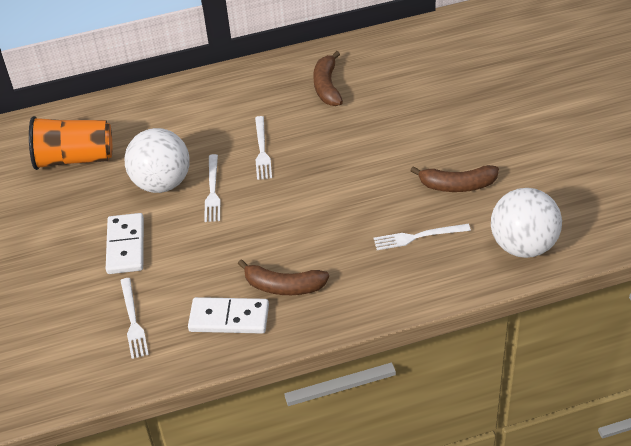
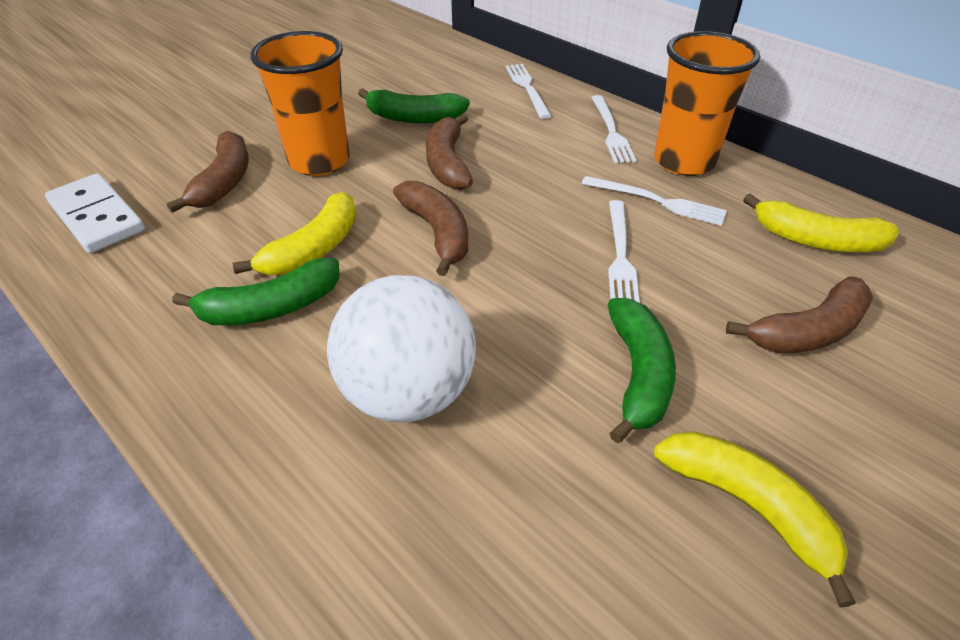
brown banana: 3 -> 4
green banana: 0 -> 3
orange cup: 1 -> 2
white ball: 2 -> 1
white domino: 2 -> 1
yellow banana: 0 -> 3

